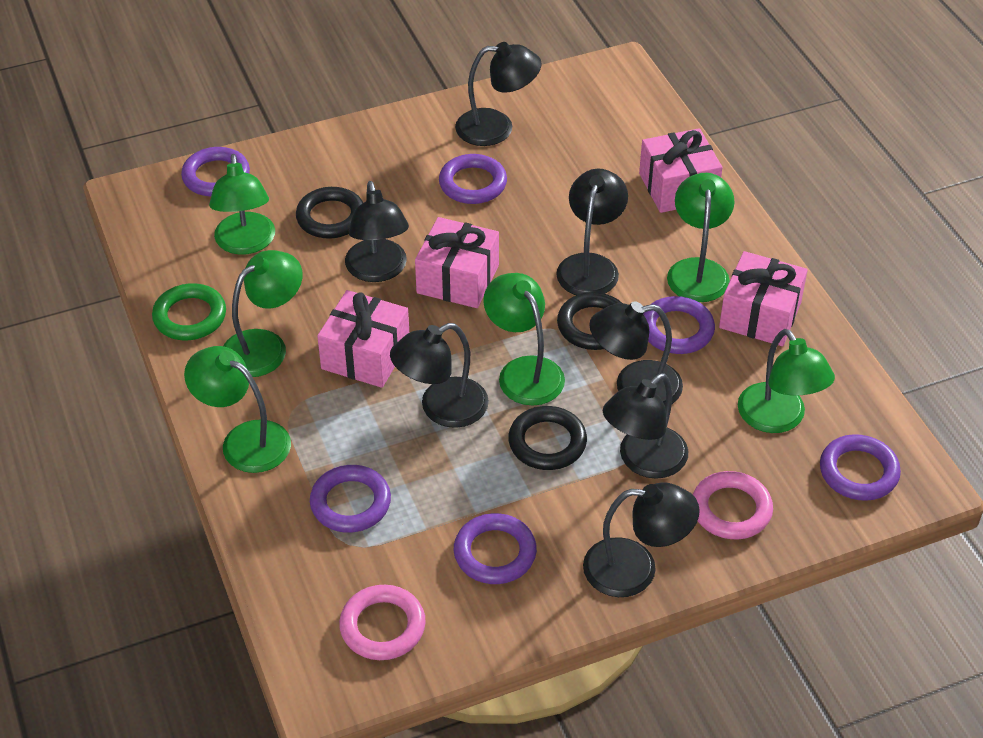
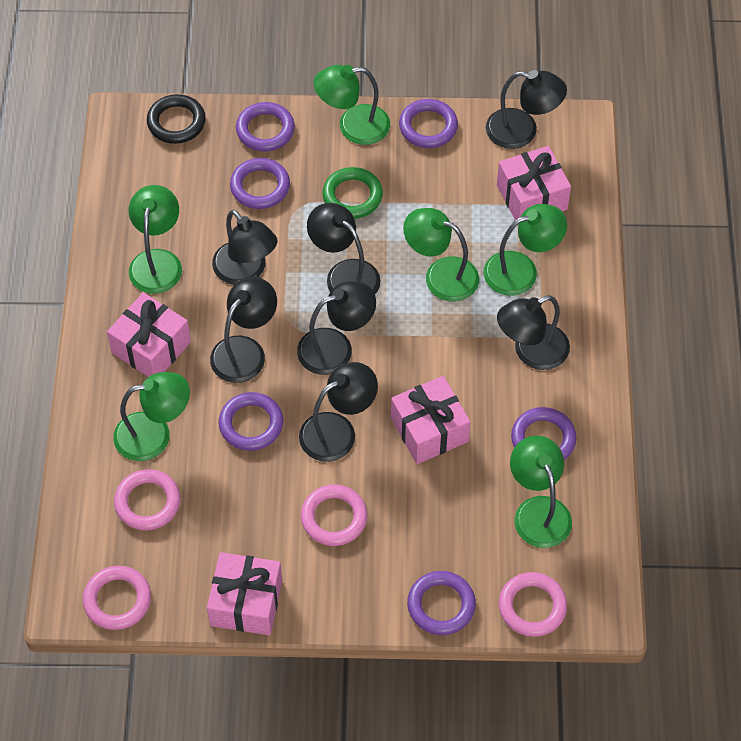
black ring: 3 -> 1
pink ring: 2 -> 4

